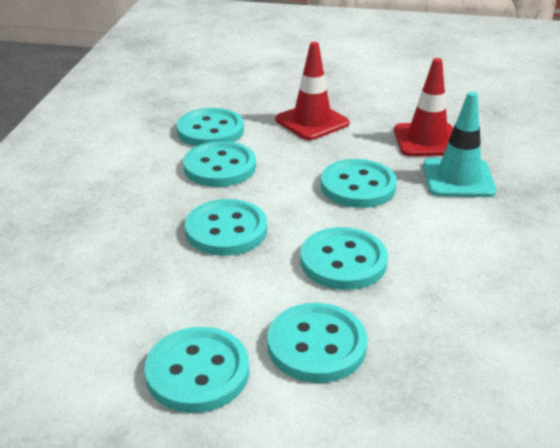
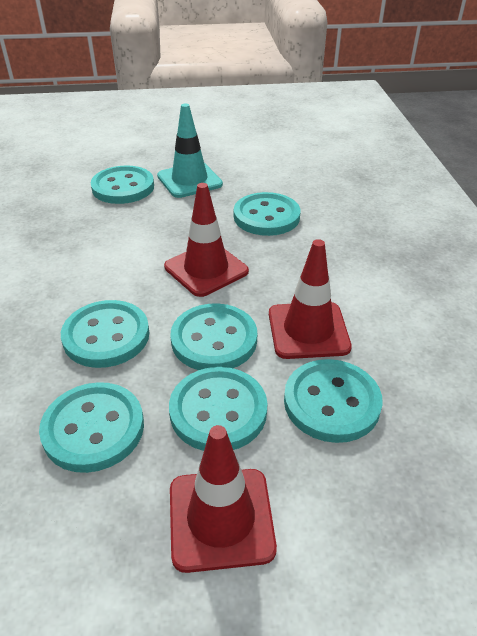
red traffic cone: 2 -> 3

